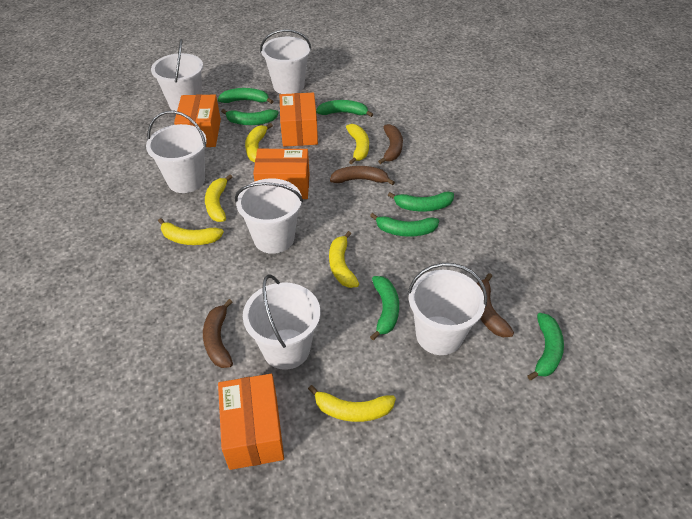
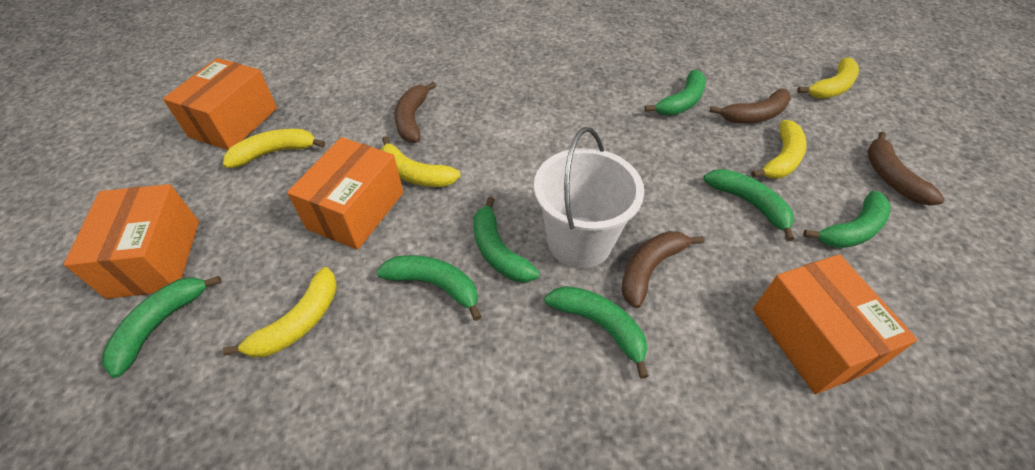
white bucket: 6 -> 1
yellow banana: 6 -> 5

